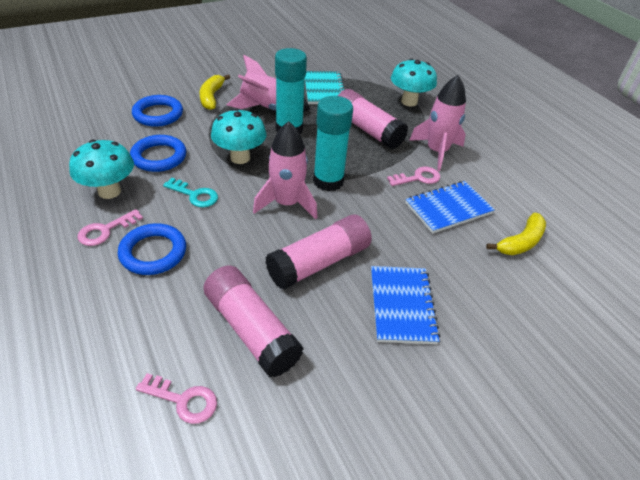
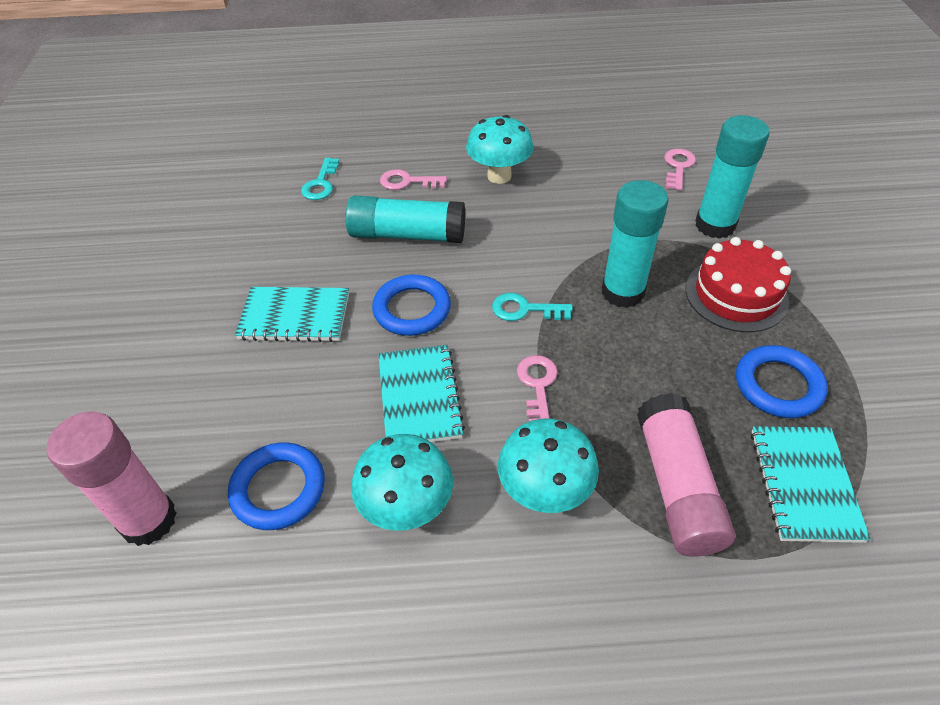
blue notebook: 2 -> 0
pink glue stick: 3 -> 2
pink rocket: 3 -> 0
red cake: 0 -> 1
turquoise glue stick: 2 -> 3
turquoise key: 1 -> 2
turquoise notebook: 1 -> 3
yellow banana: 2 -> 0

